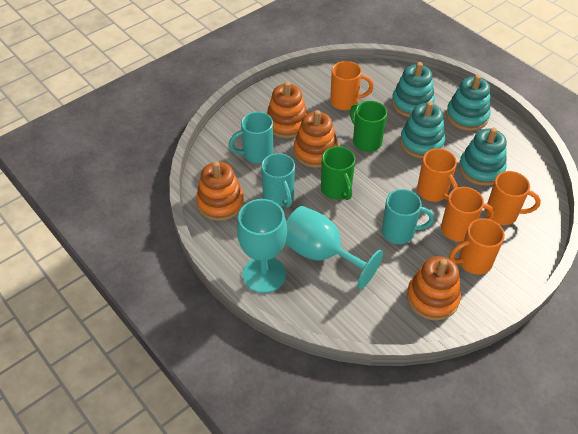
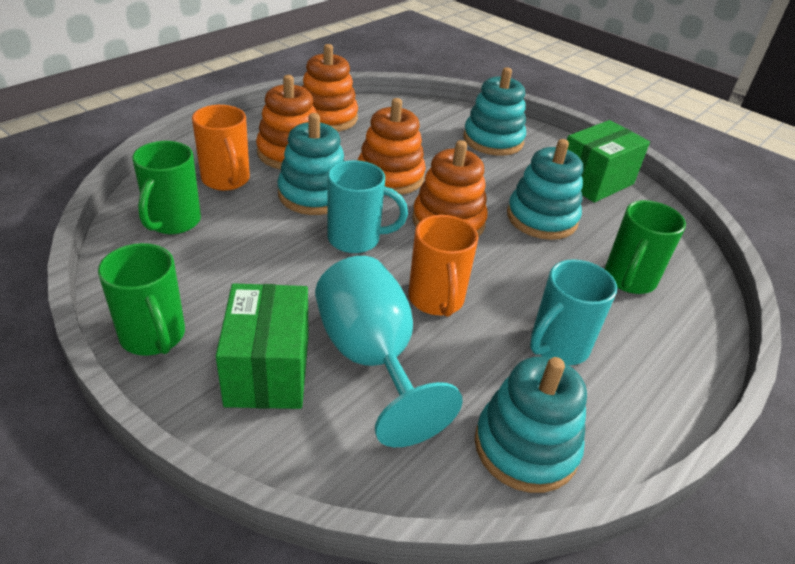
green box: 0 -> 2
green mug: 2 -> 3
orange mug: 5 -> 2
turquoise goblet: 2 -> 1
turquoise mug: 3 -> 2

